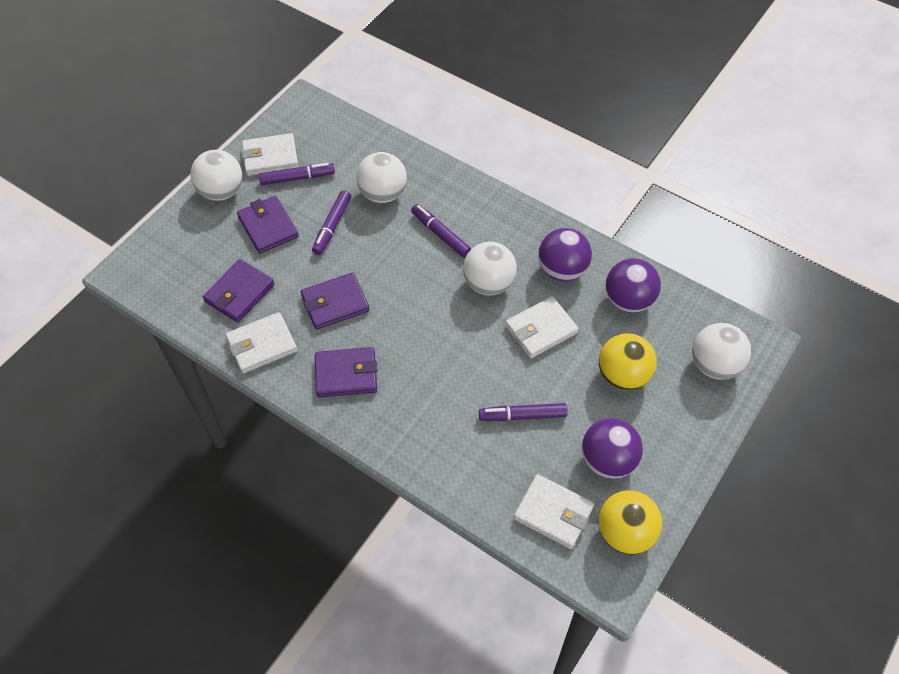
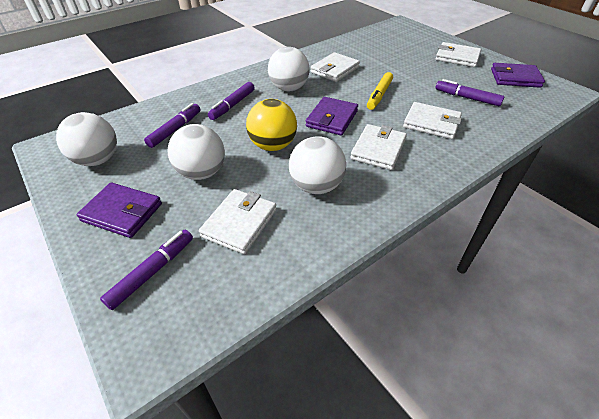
purple ball: 3 -> 0
purple wallet: 4 -> 3
white wallet: 4 -> 5
yellow ball: 2 -> 1
yellow marker: 0 -> 1

